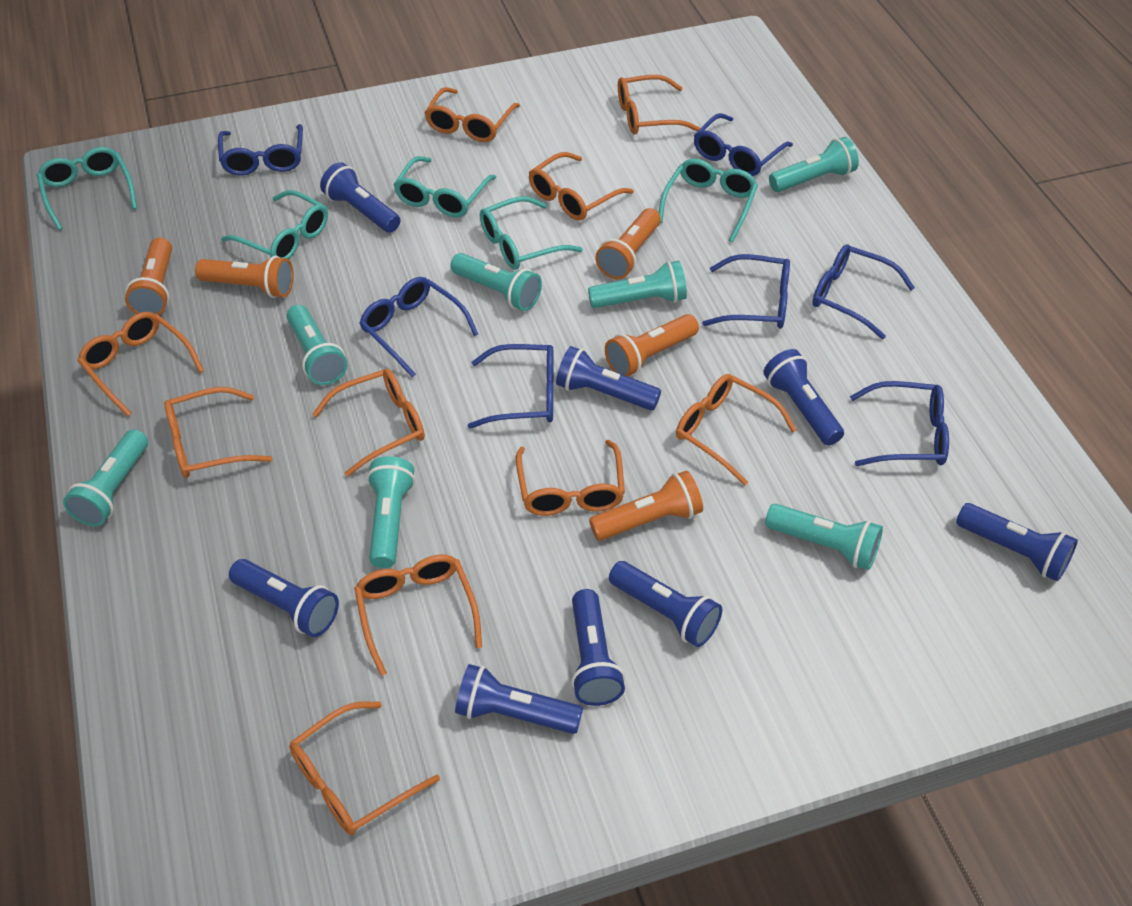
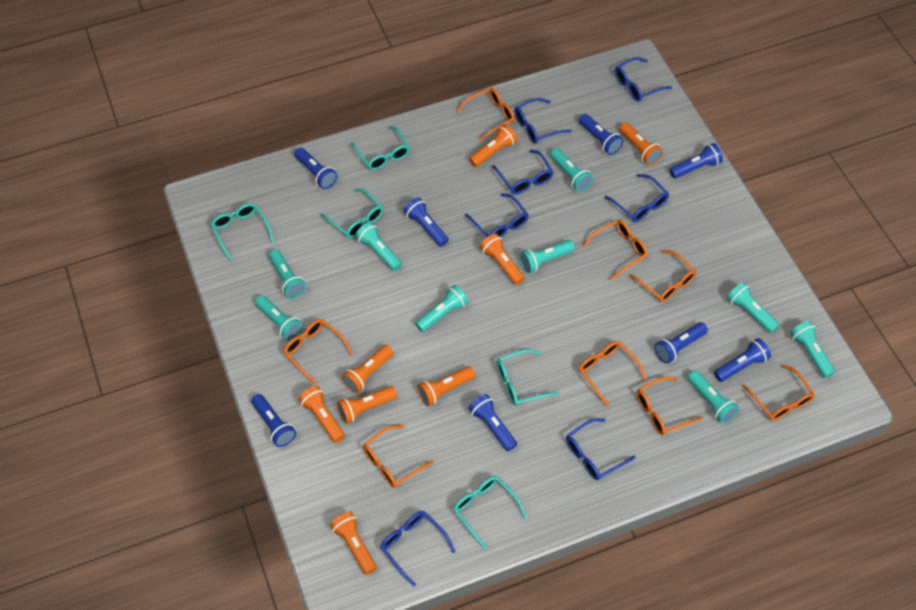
orange flashlight: 5 -> 8
orange glasses: 10 -> 8
turquoise flashlight: 7 -> 9

